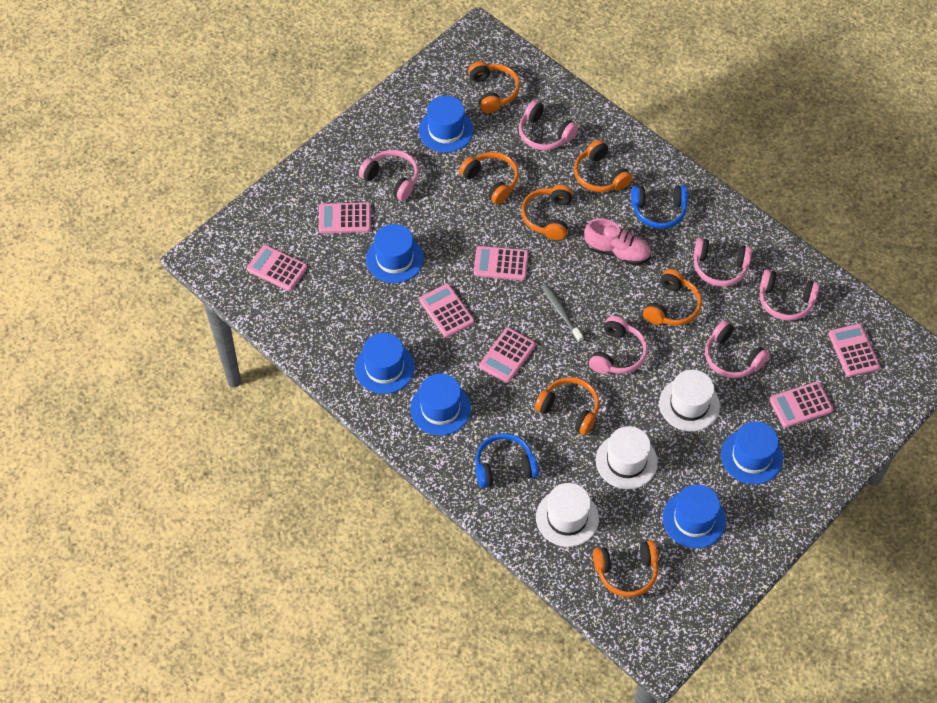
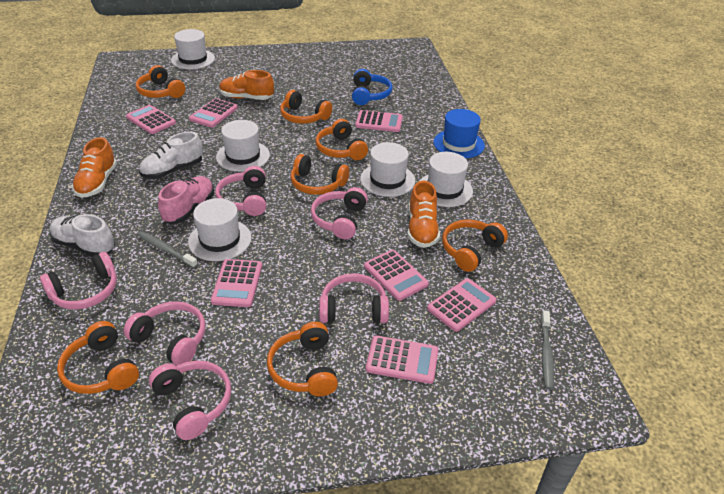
blue hat: 6 -> 1
blue headphones: 2 -> 1
grey toothbrush: 1 -> 2
orange shoe: 0 -> 3
white hat: 3 -> 5
white shoe: 0 -> 2

